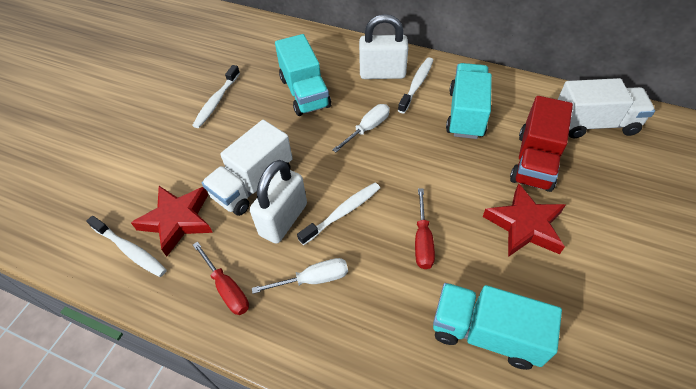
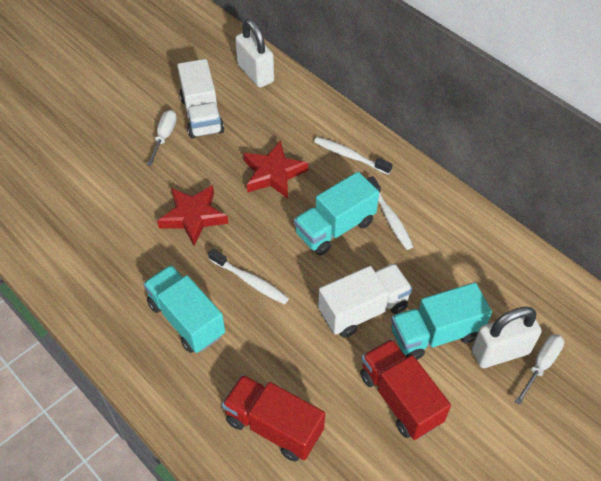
red screwdriver: 2 -> 0
red truck: 1 -> 2
white toothbrush: 4 -> 3

